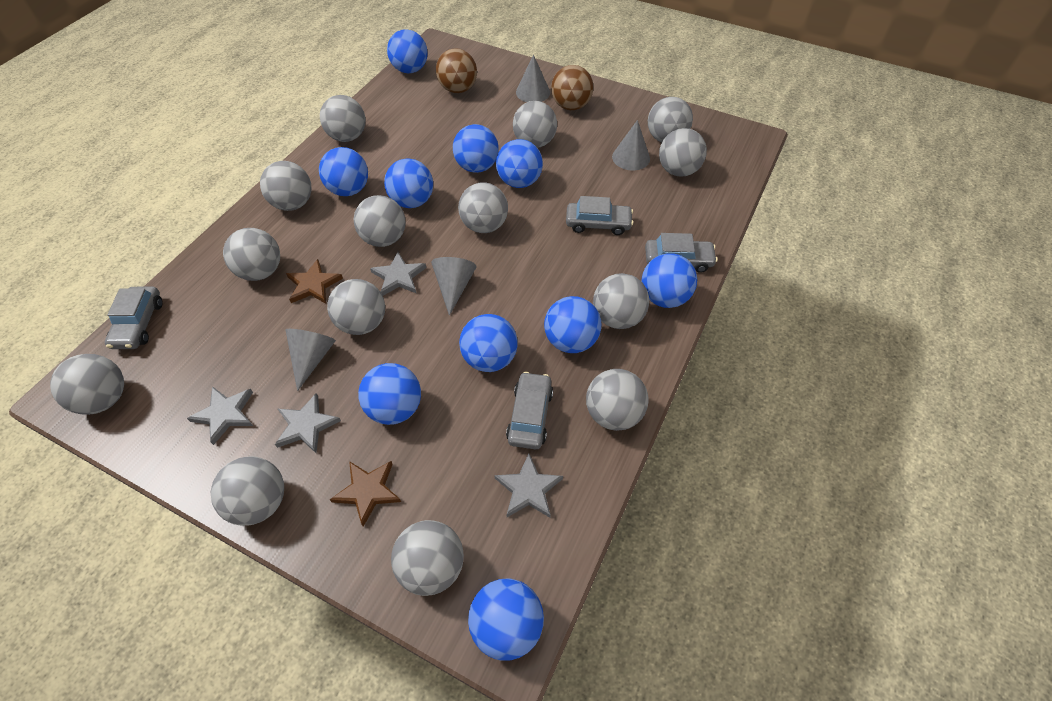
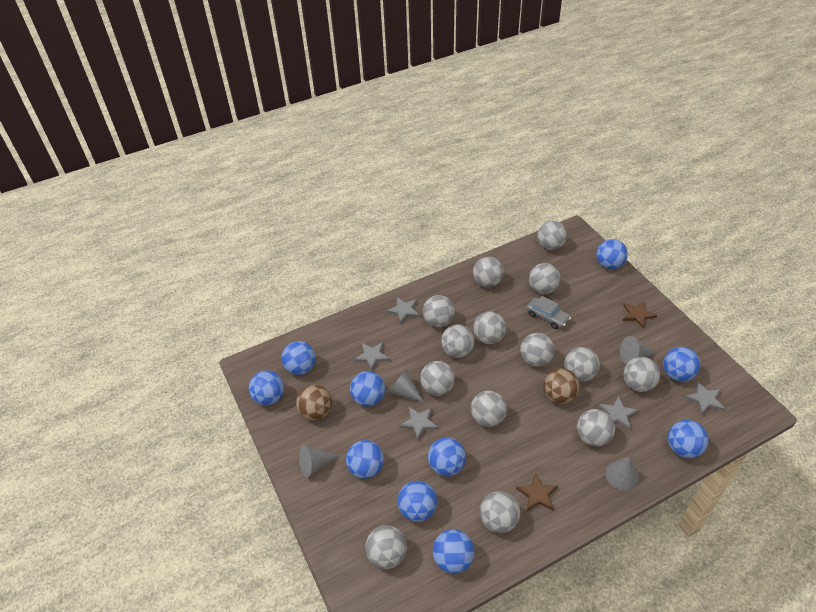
grey car: 4 -> 1
grey star: 4 -> 5

